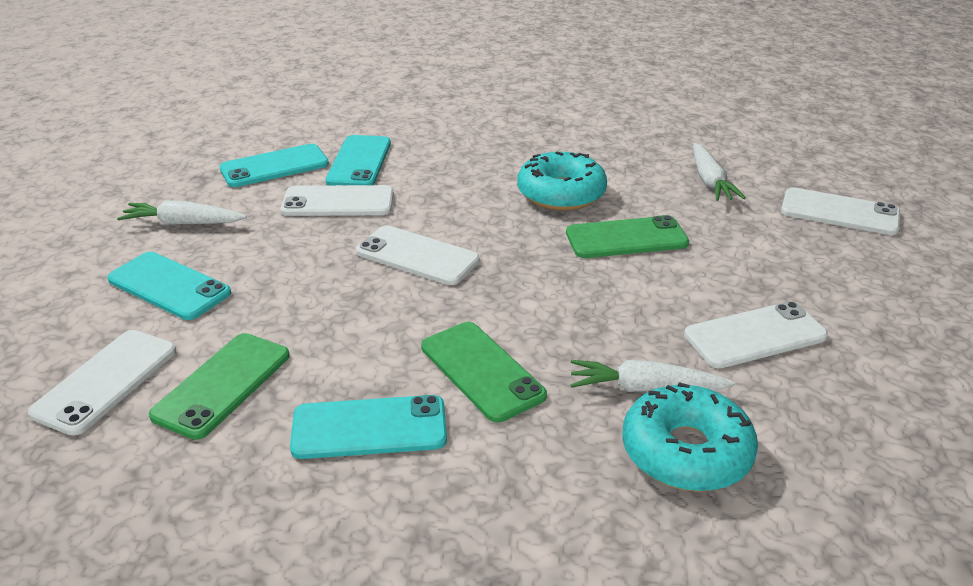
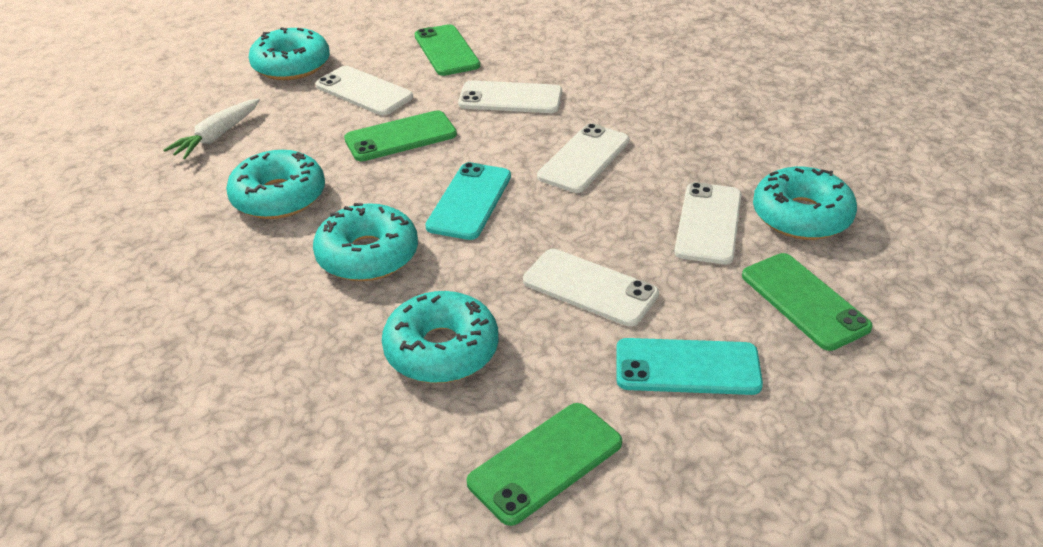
green phone: 3 -> 4
turquoise donut: 2 -> 5
turquoise phone: 4 -> 2
white carrot: 3 -> 1

